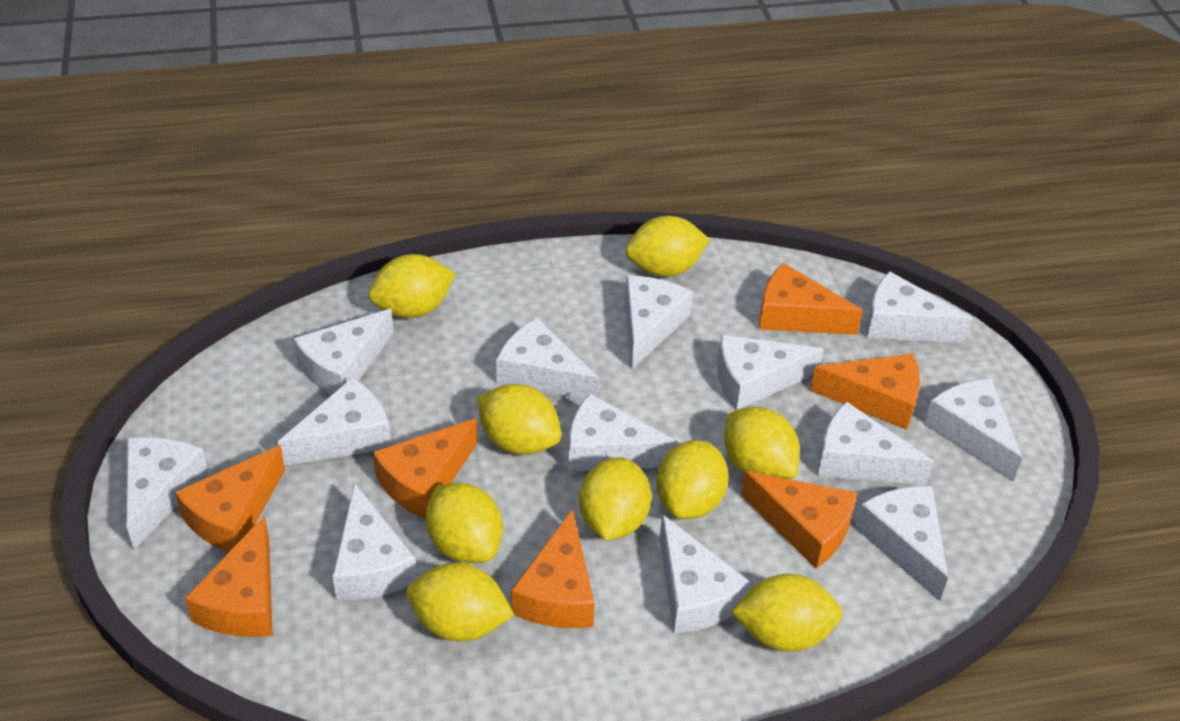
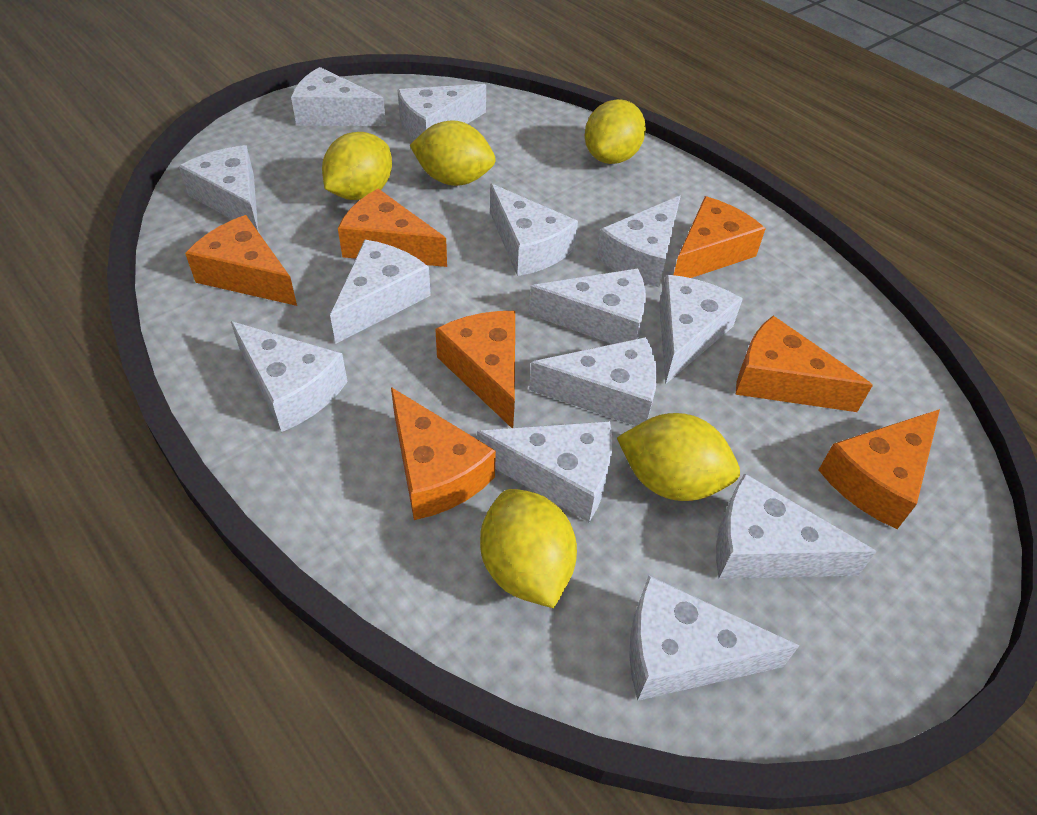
yellow lemon: 9 -> 5

